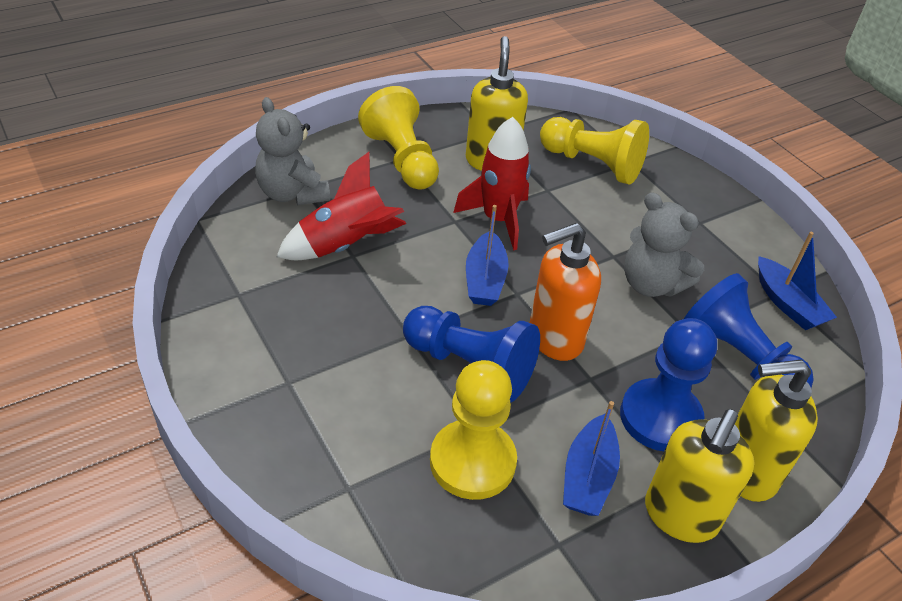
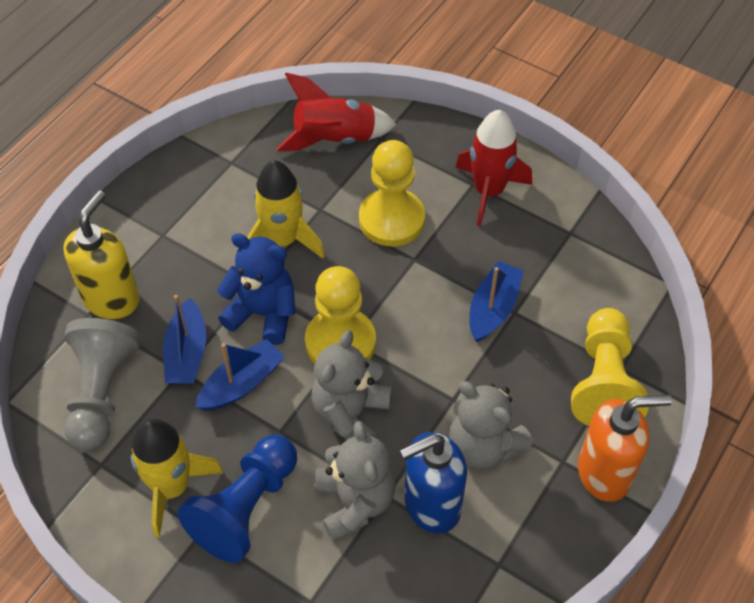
blue pawn: 3 -> 1
blue soap dispenser: 0 -> 1
blue teddy bear: 0 -> 1
grey pawn: 0 -> 1
grey teddy bear: 2 -> 3
yellow rocket: 0 -> 2
yellow soap dispenser: 3 -> 1

